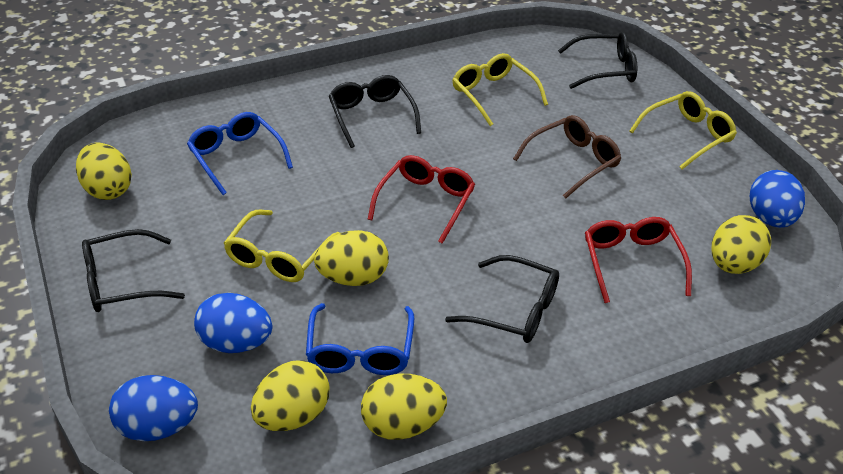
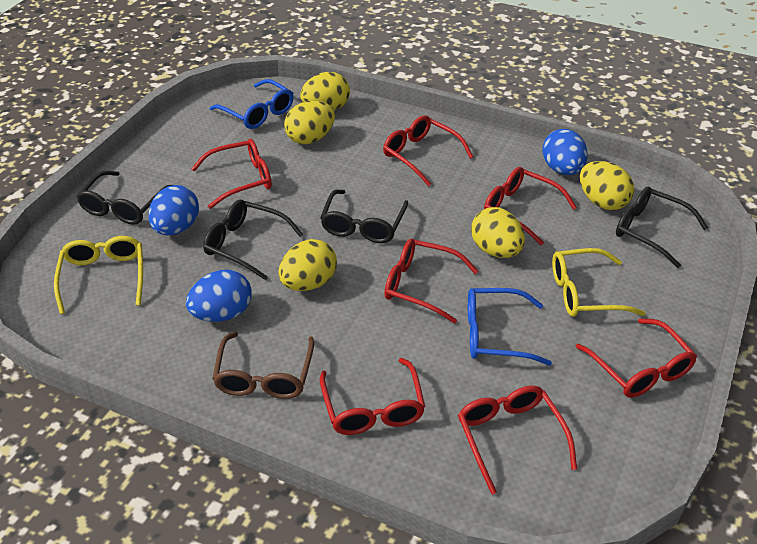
red glasses: 2 -> 7
yellow glasses: 3 -> 2

